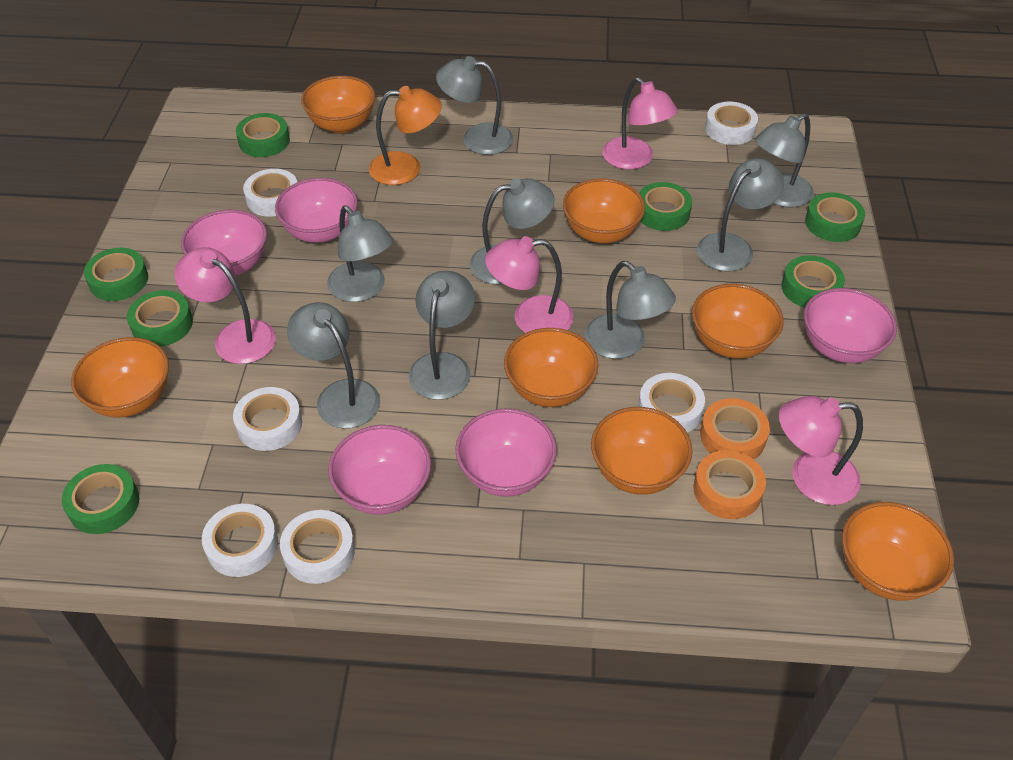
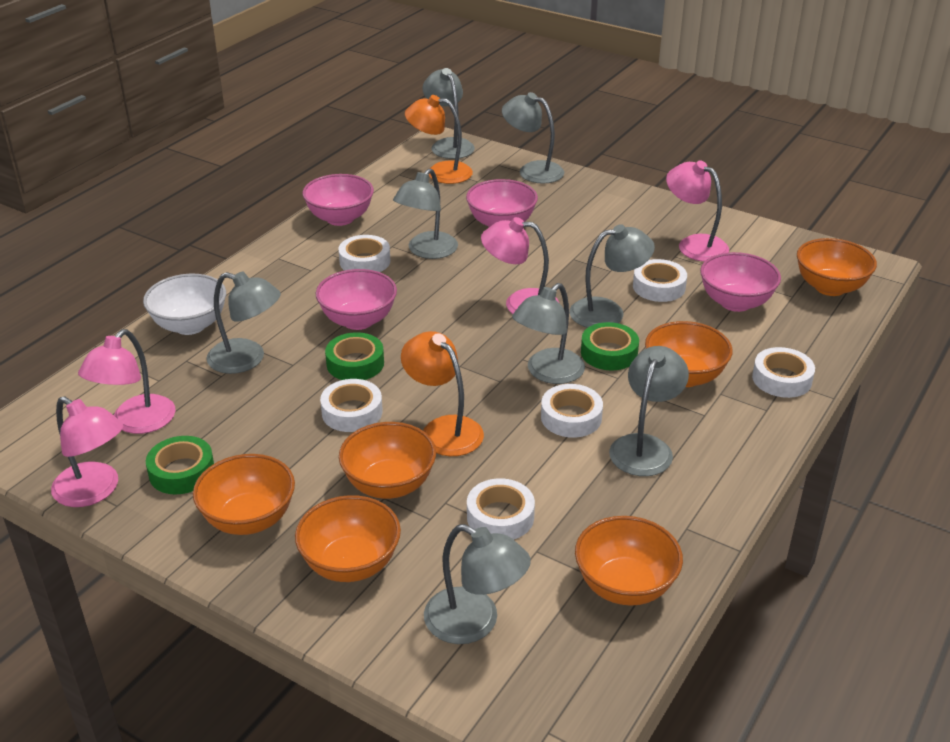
green tape: 7 -> 3
orange bowl: 7 -> 6
orange lamp: 1 -> 2
orange tape: 2 -> 0
pink bowl: 5 -> 4
white bowl: 0 -> 1

